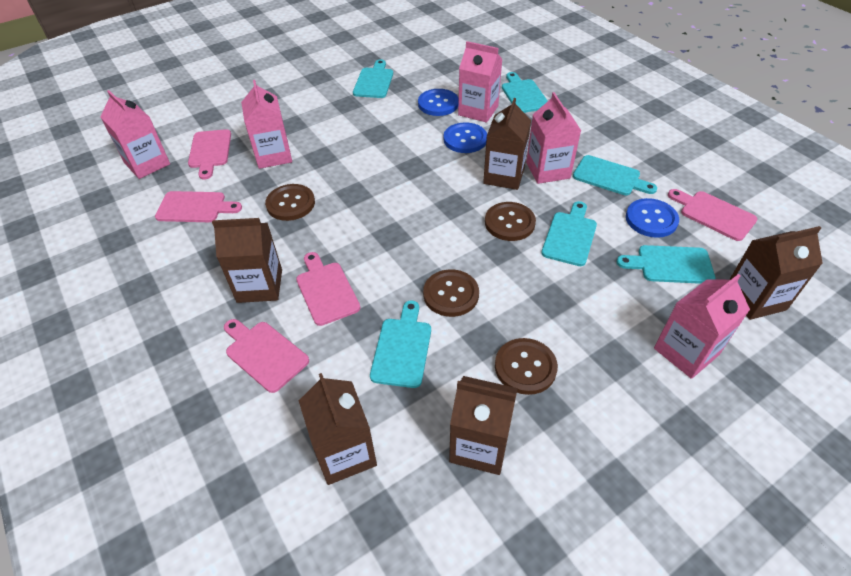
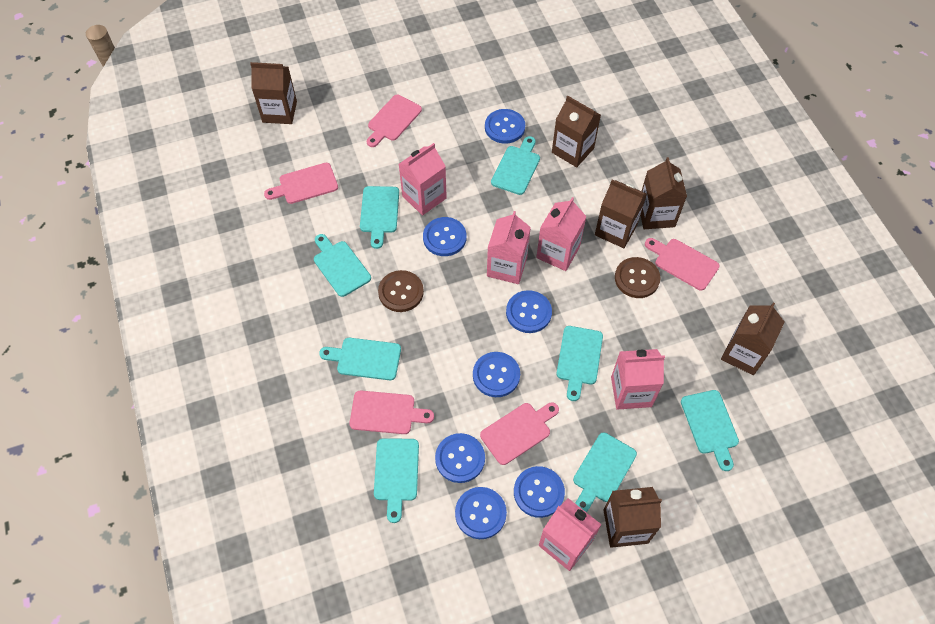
blue button: 3 -> 7
brown button: 4 -> 2
brown carton: 5 -> 6
turquoise cutting board: 6 -> 8

